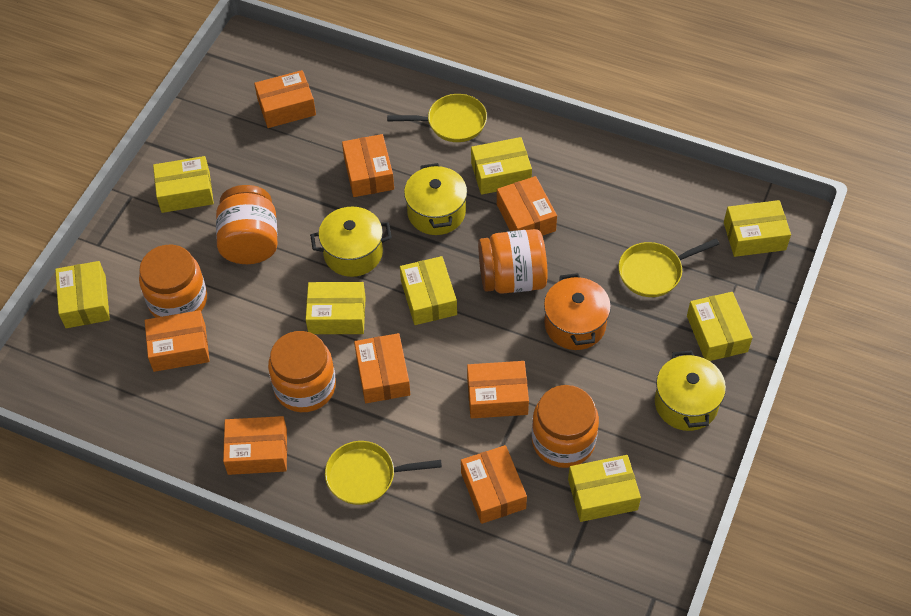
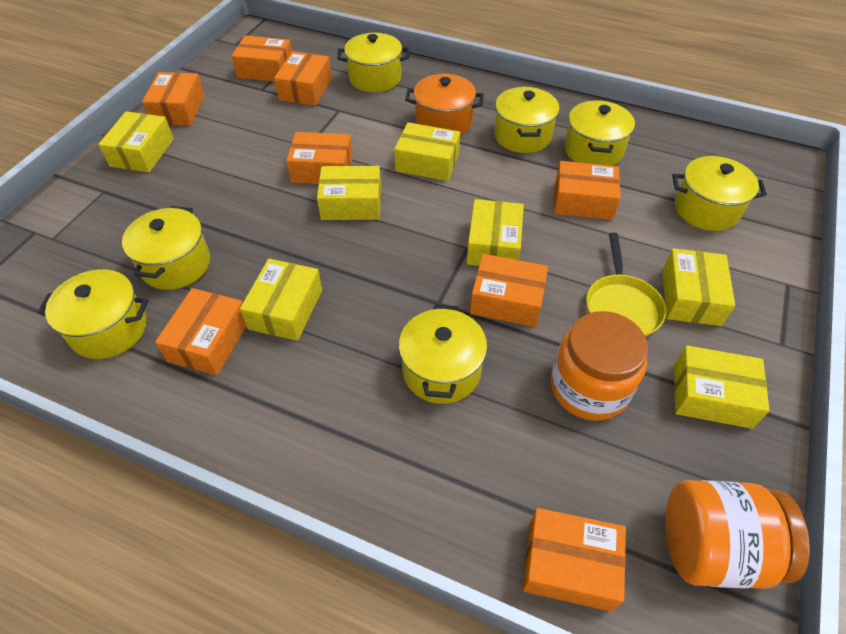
orange jar: 5 -> 2
yellow box: 8 -> 7
yellow pan: 3 -> 1
yellow pot: 3 -> 7

